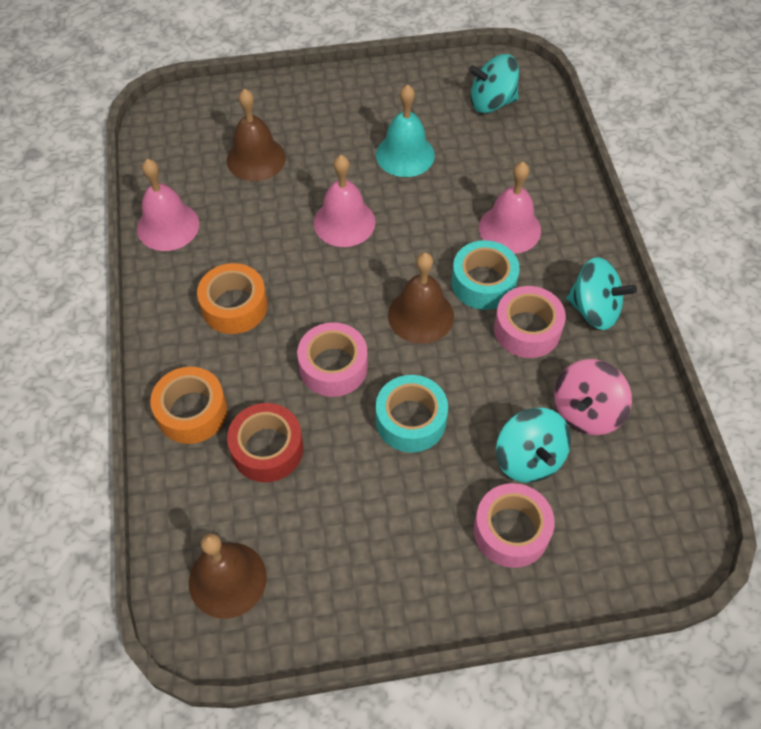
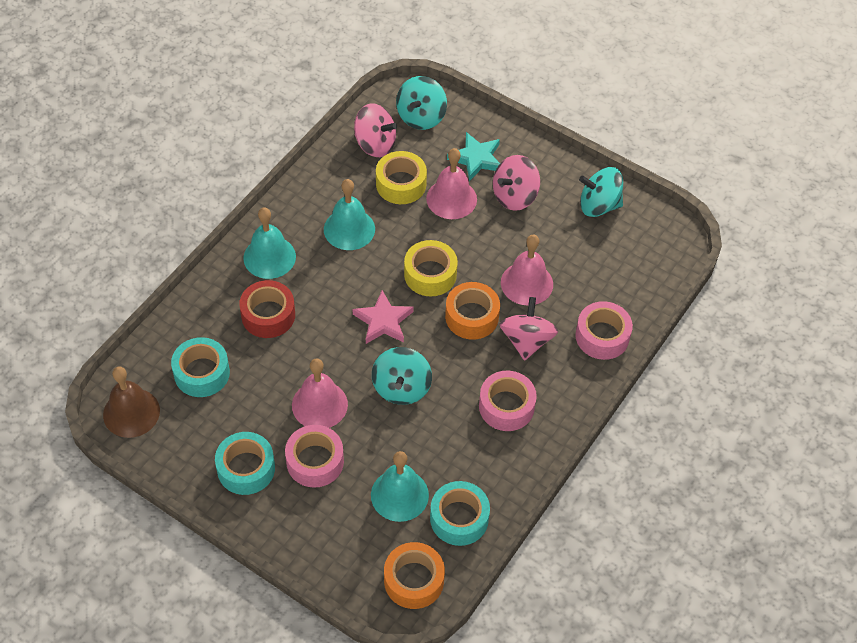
brown bell: 3 -> 1
pink spinning top: 1 -> 3
pink star: 0 -> 1
turquoise bell: 1 -> 3
turquoise star: 0 -> 1
turquoise tape: 2 -> 3
yellow tape: 0 -> 2

